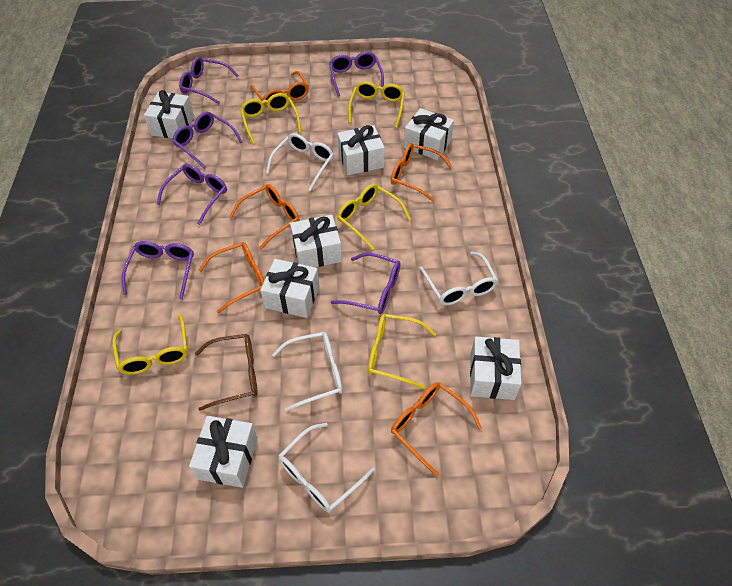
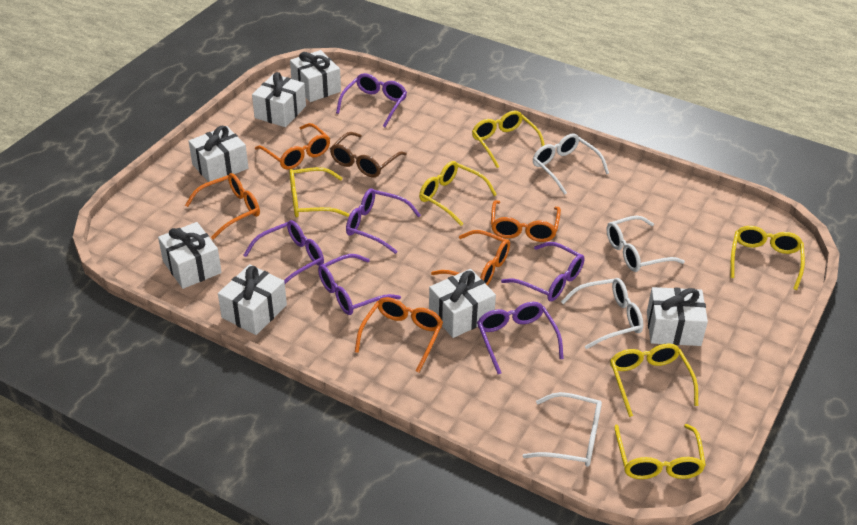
yellow glasses: 5 -> 6

